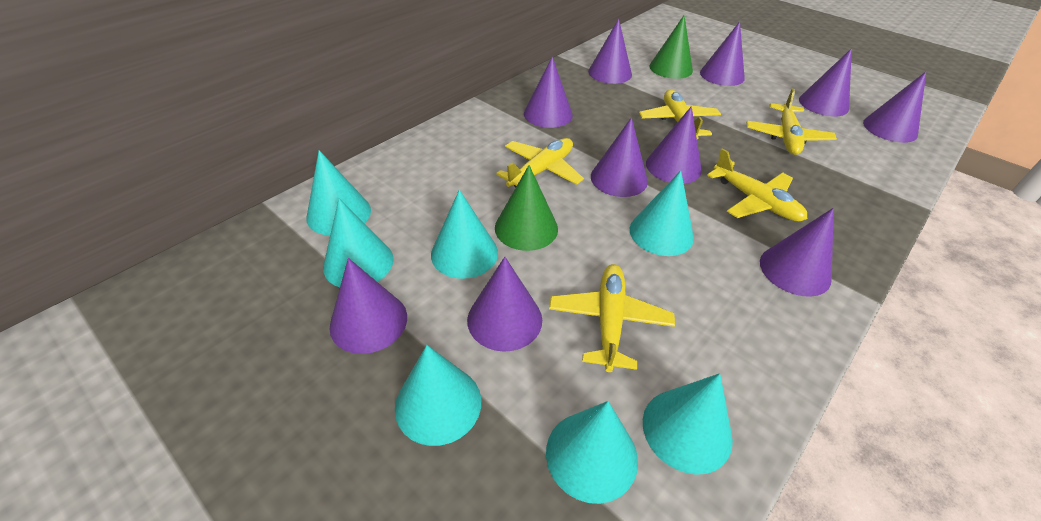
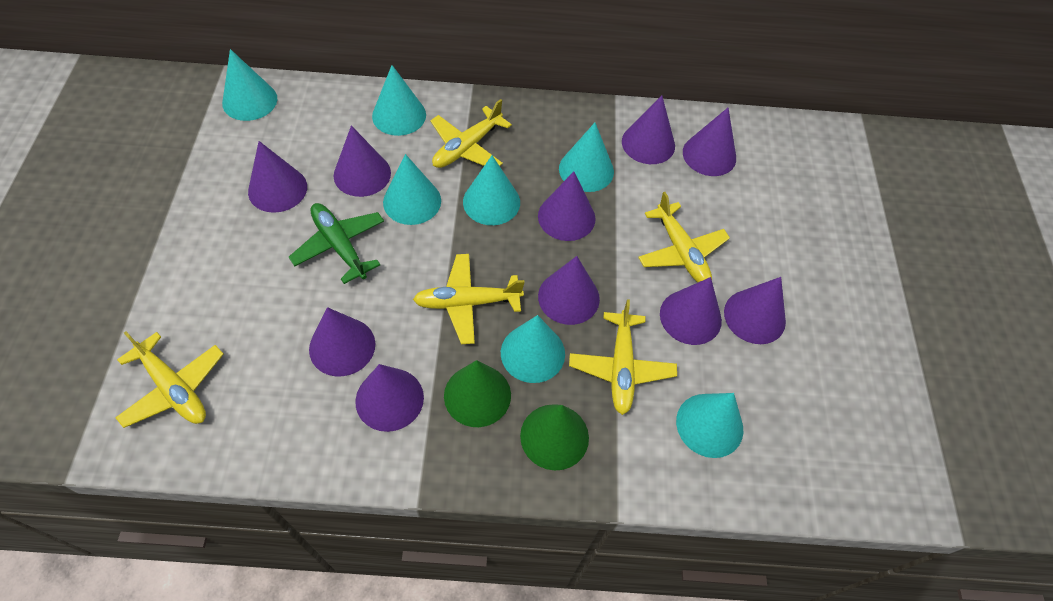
green plane: 0 -> 1

